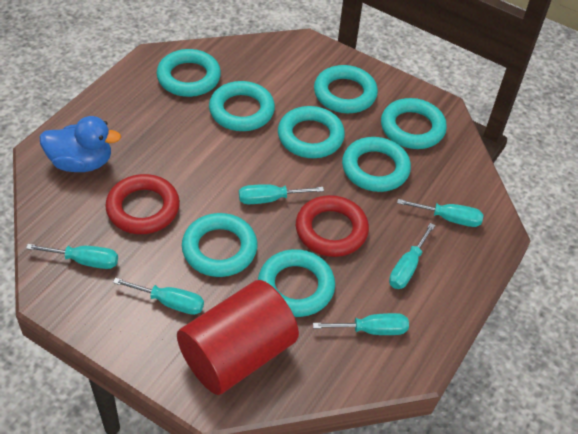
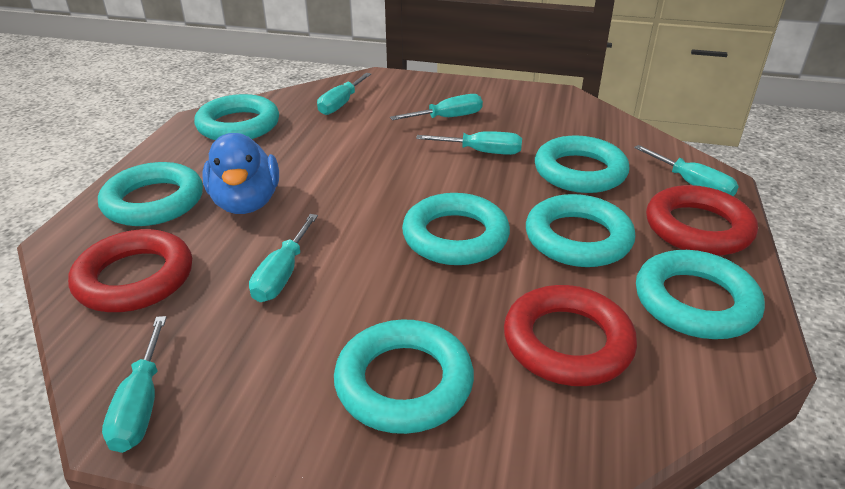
red cylinder: 1 -> 0
red ring: 2 -> 3
turquoise ring: 8 -> 7

